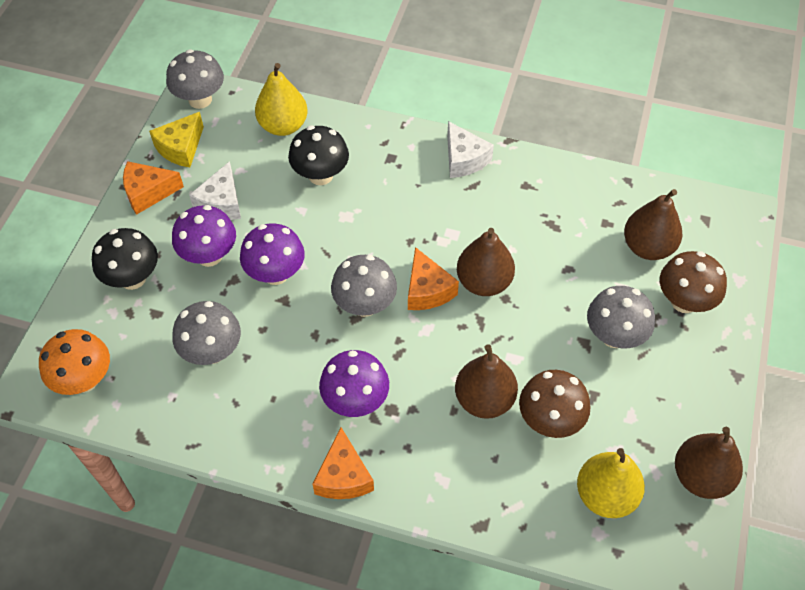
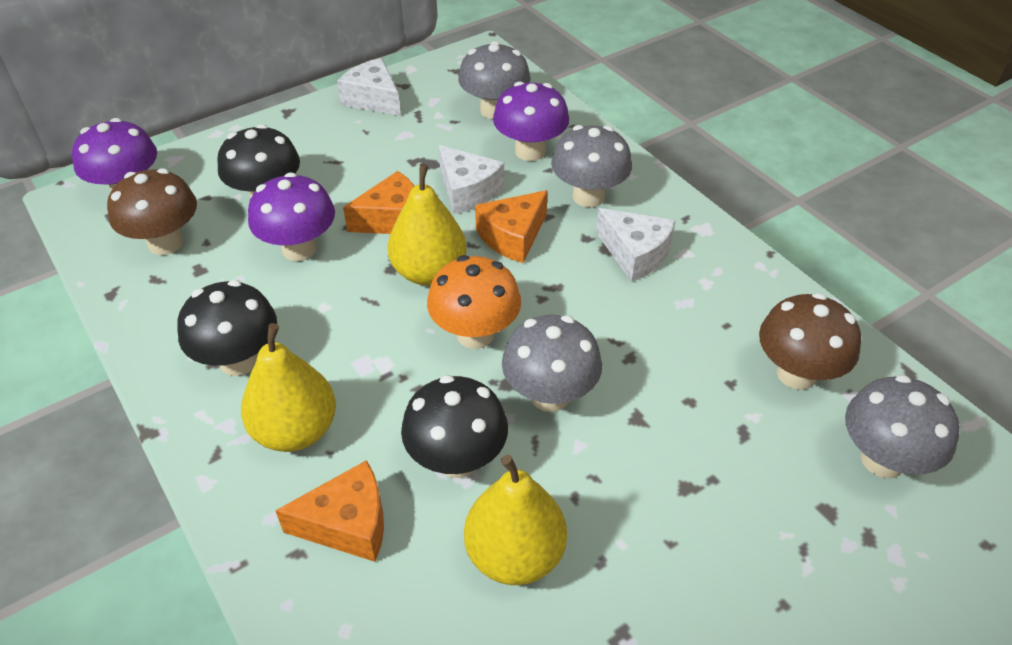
black mushroom: 2 -> 3
brown pear: 4 -> 0
white cheese: 2 -> 3
yellow cheese: 1 -> 0
yellow pear: 2 -> 3

